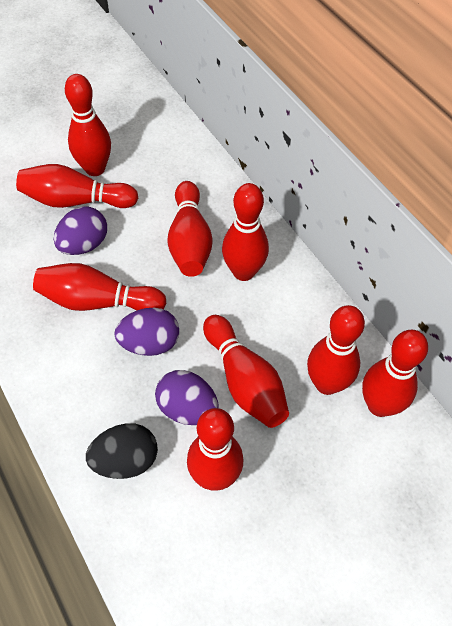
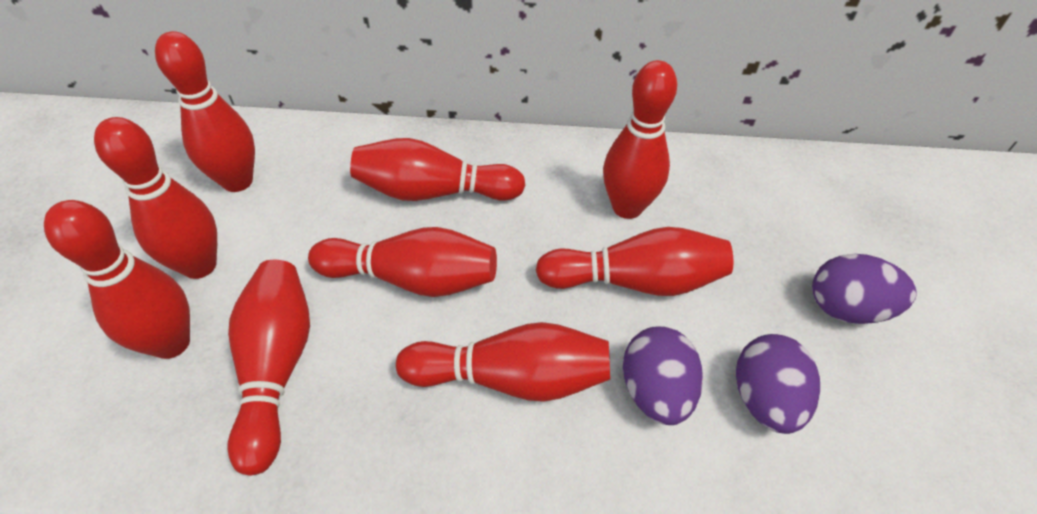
black egg: 1 -> 0

